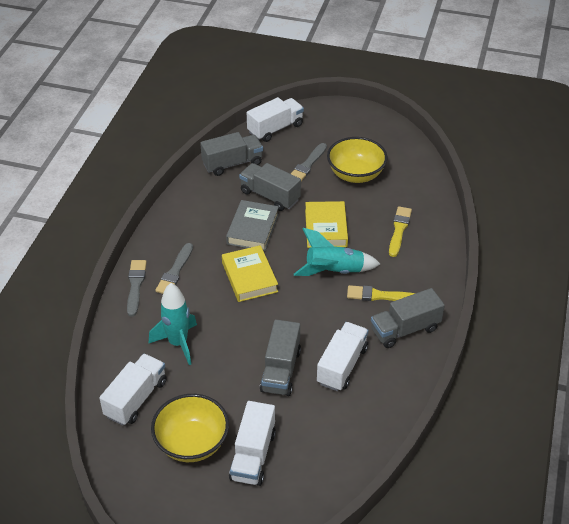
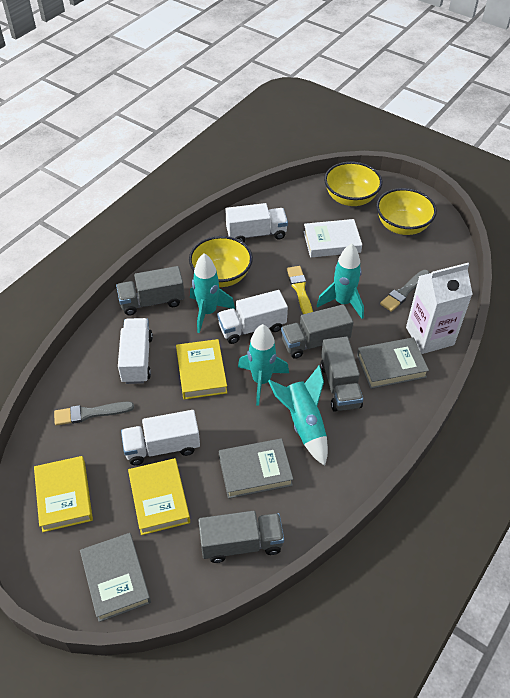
grey book: 1 -> 3
grey brush: 3 -> 2
turquoise rocket: 2 -> 4
white book: 0 -> 1
white carton: 0 -> 1
yellow book: 2 -> 3
yellow bowl: 2 -> 3
yellow brush: 2 -> 1

